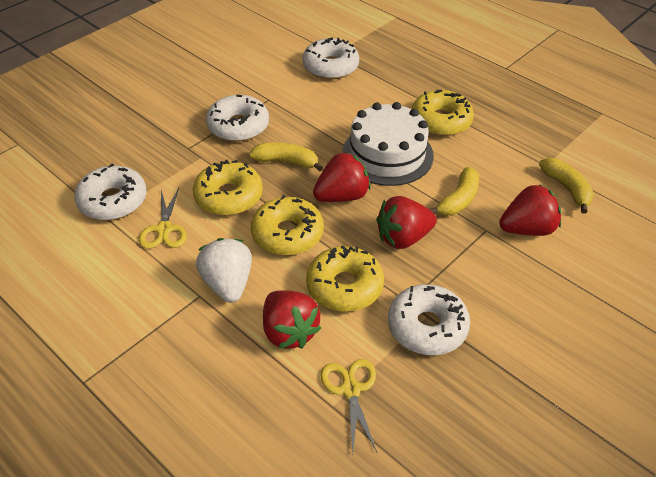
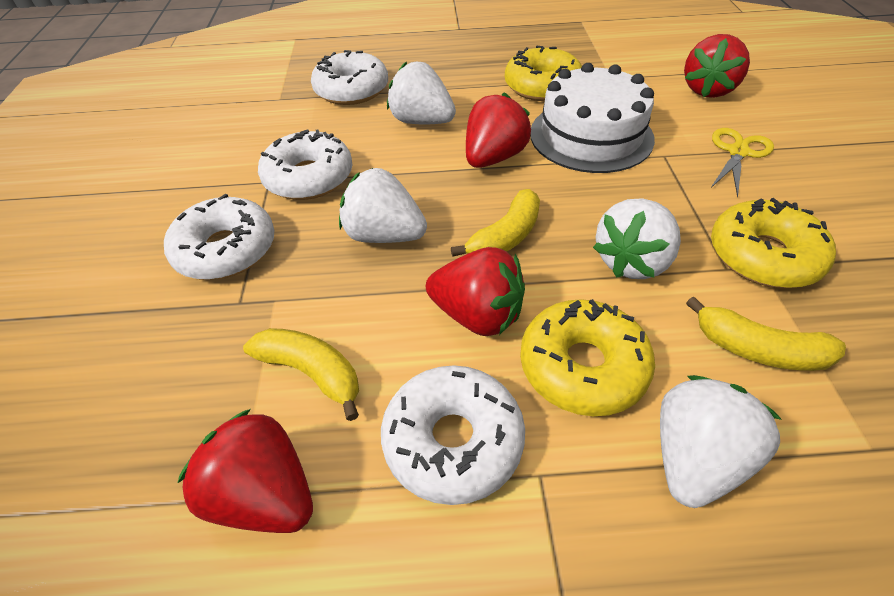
white strawberry: 1 -> 4
yellow donut: 4 -> 3
yellow scissors: 2 -> 1

